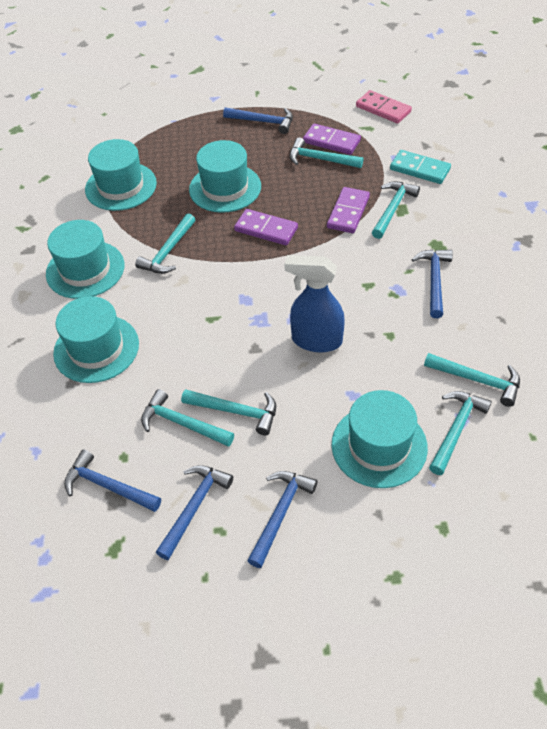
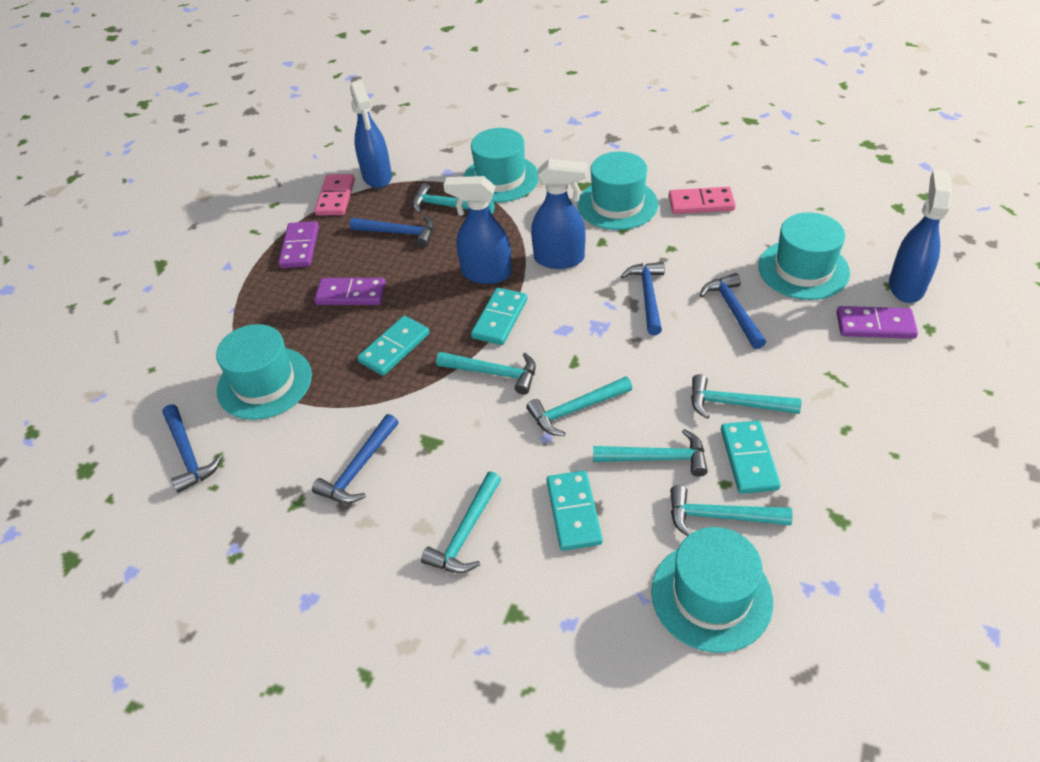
blue spray bottle: 1 -> 4
pink domino: 1 -> 2
turquoise domino: 1 -> 4

